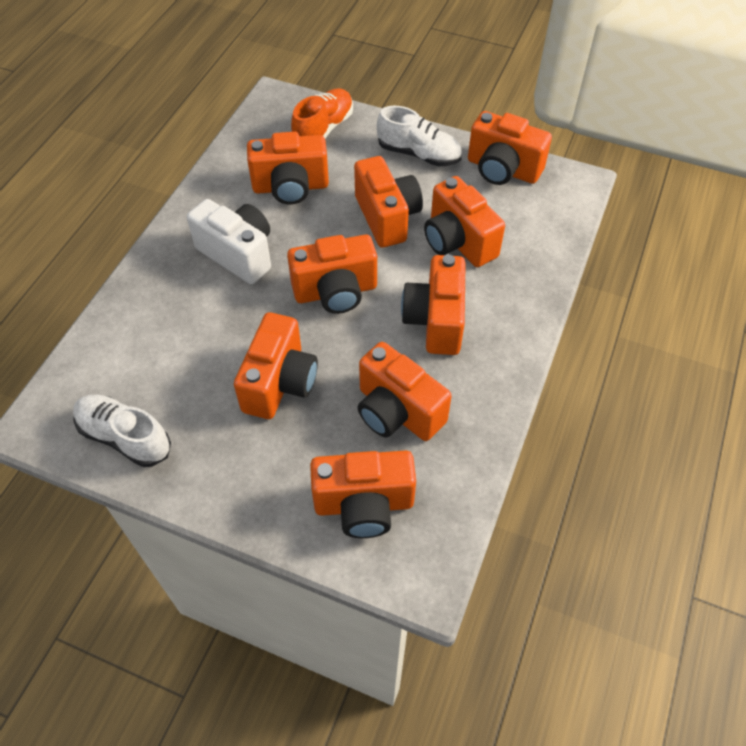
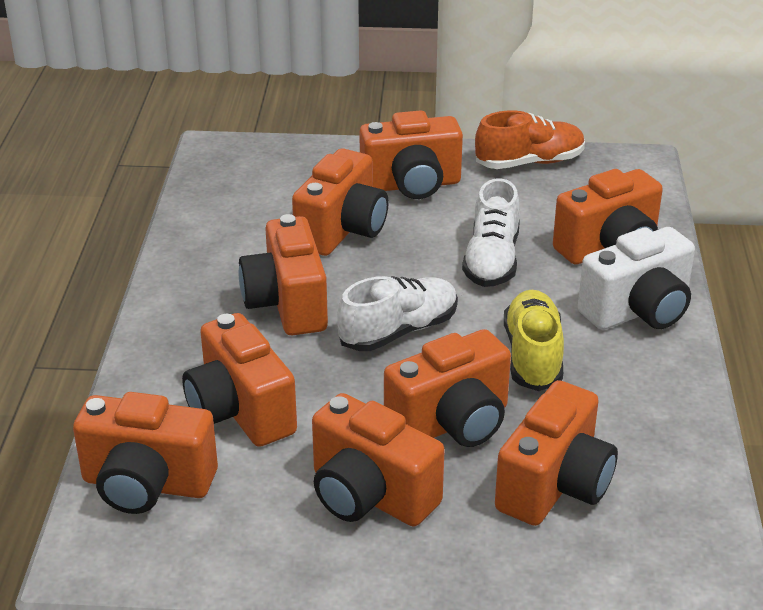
yellow shoe: 0 -> 1

